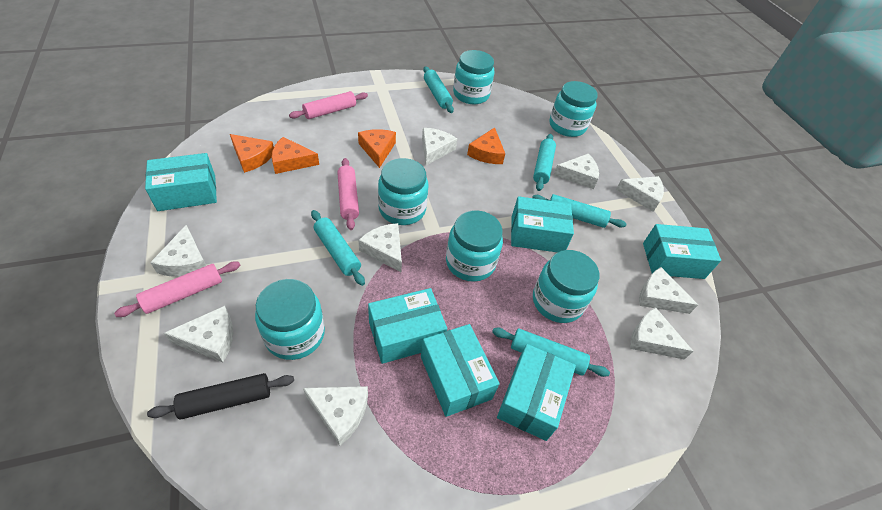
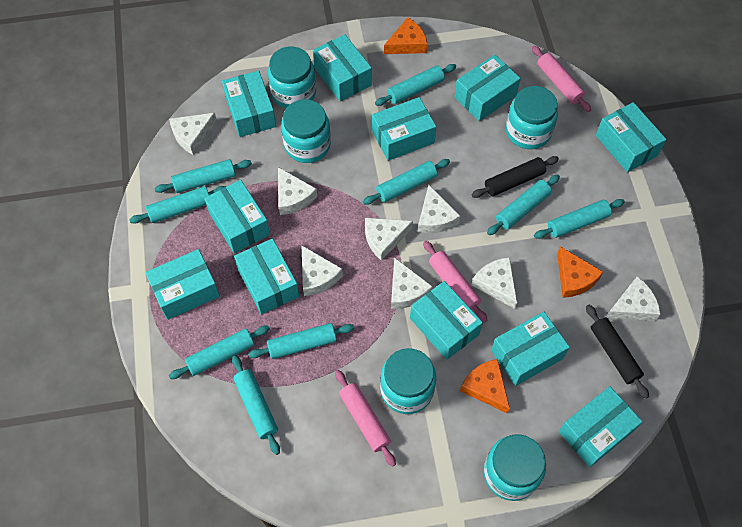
black rolling pin: 1 -> 2
orange cheese: 4 -> 3
turquoise box: 6 -> 11
turquoise jar: 6 -> 5
turquoise rolling pin: 5 -> 9
white cheese: 9 -> 8

